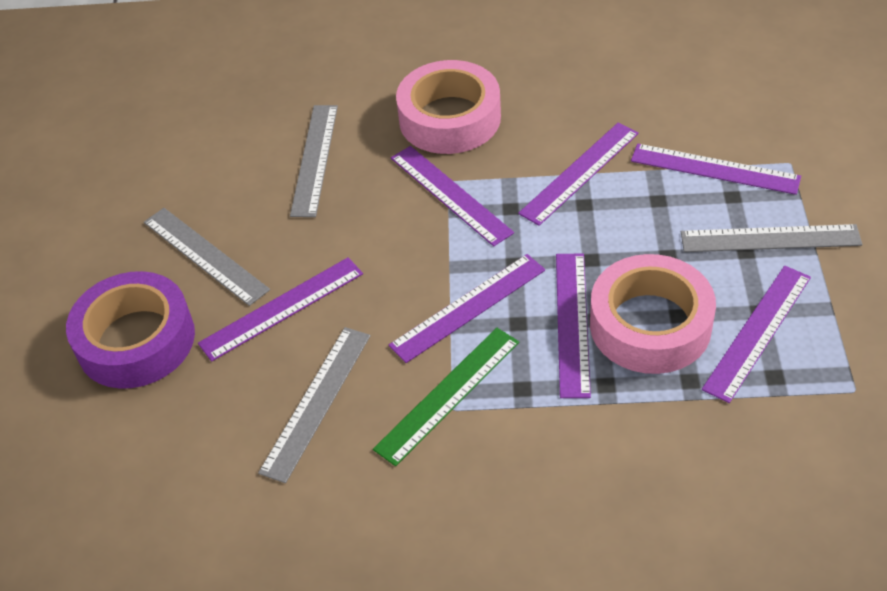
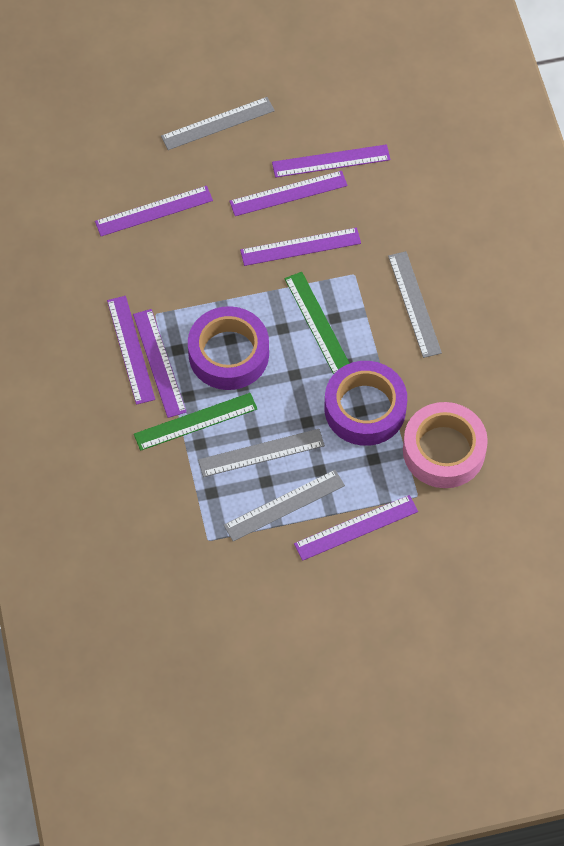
green ruler: 1 -> 2
pink tape: 2 -> 1
purple tape: 1 -> 2

